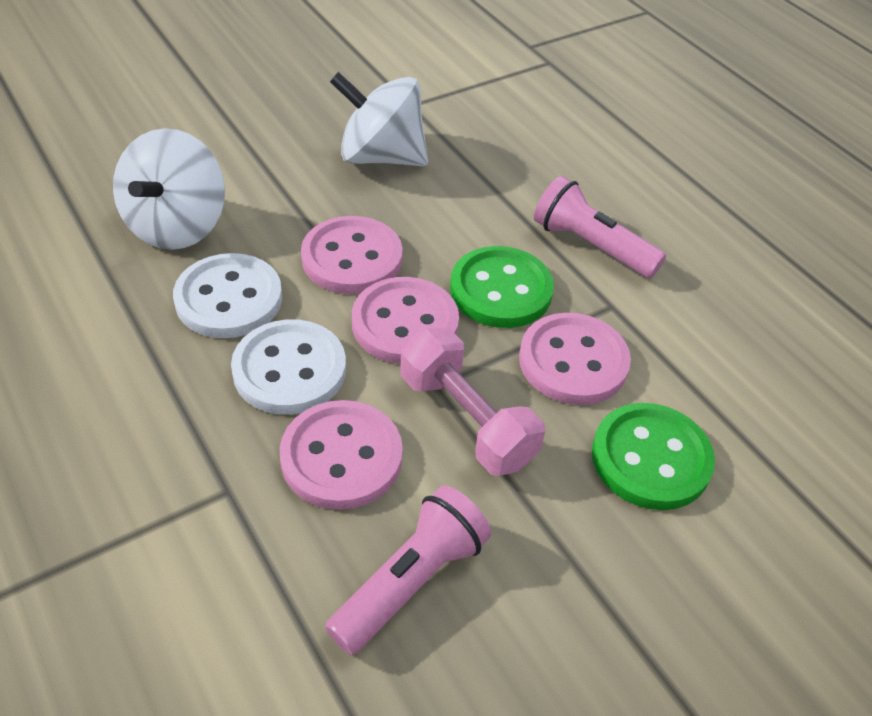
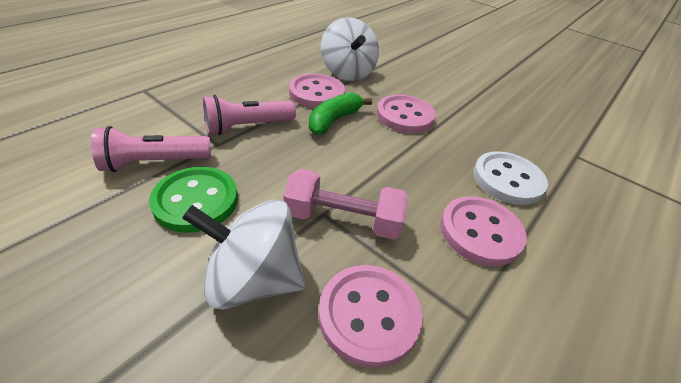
green banana: 0 -> 1
green button: 2 -> 1
white button: 2 -> 1

